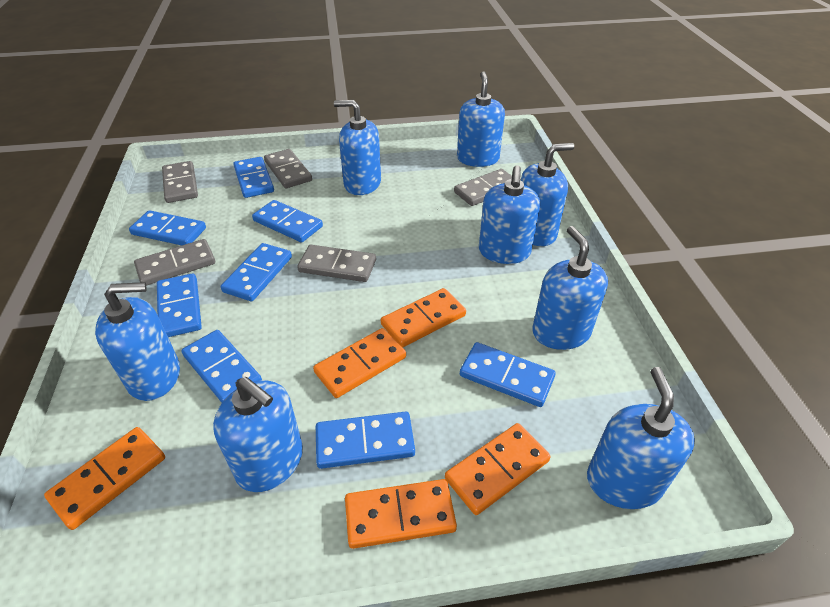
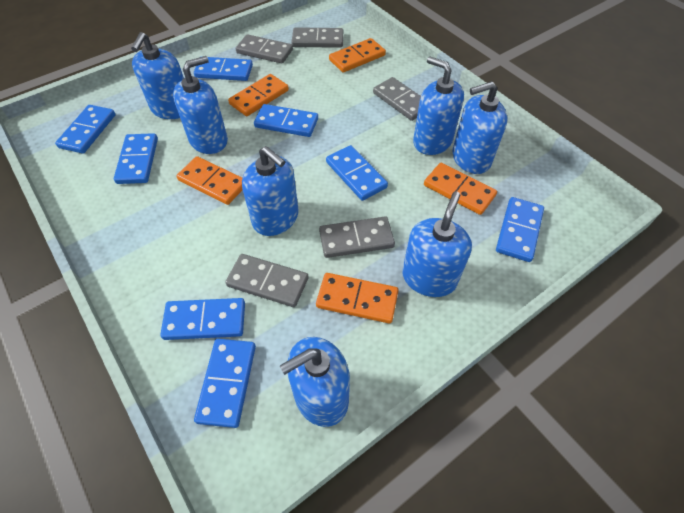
blue soap dispenser: 8 -> 7

